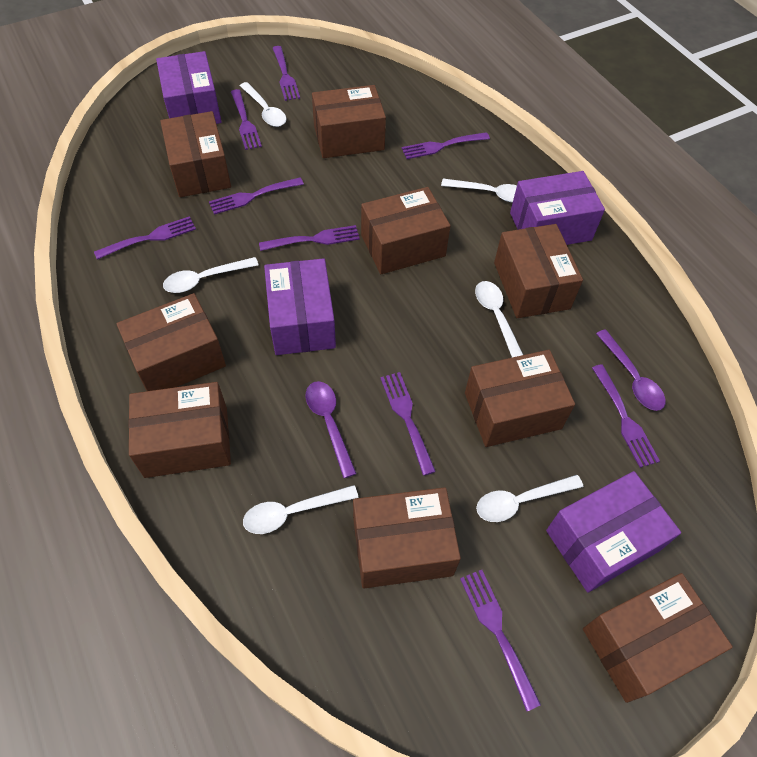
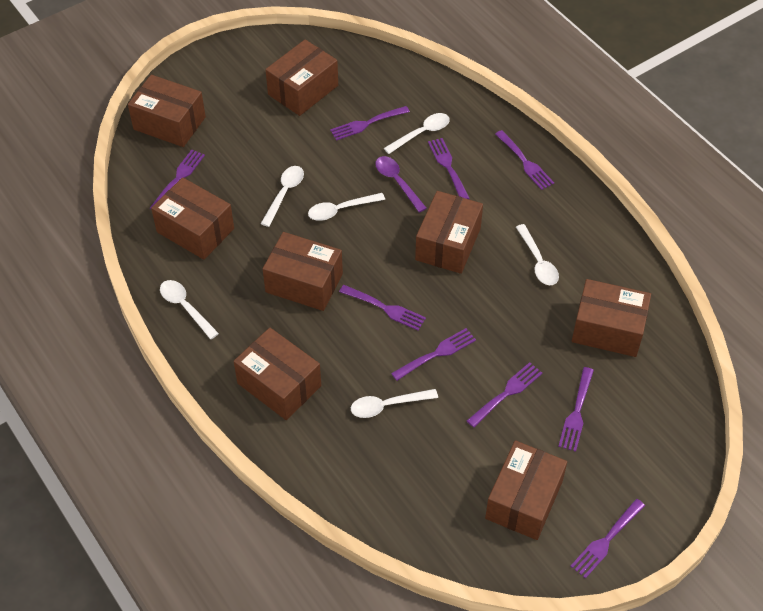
brown box: 9 -> 8
purple box: 4 -> 0
purple spoon: 2 -> 1

